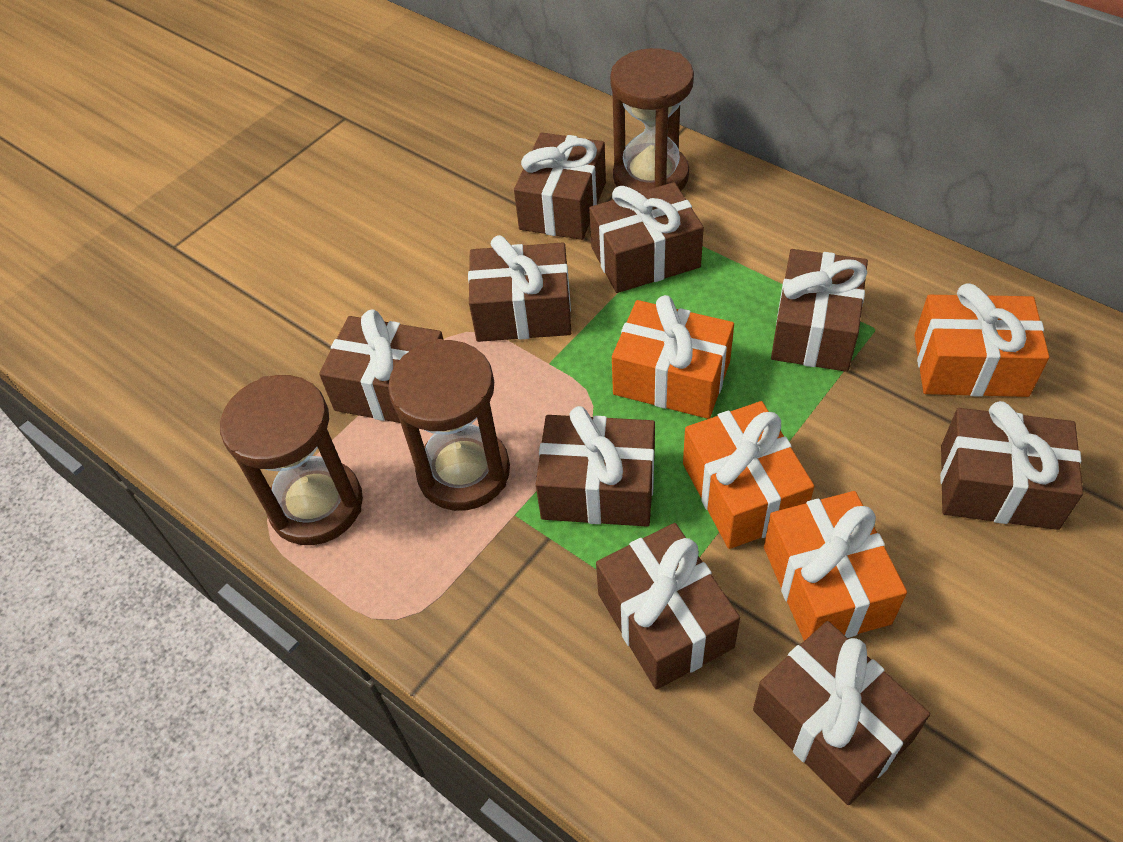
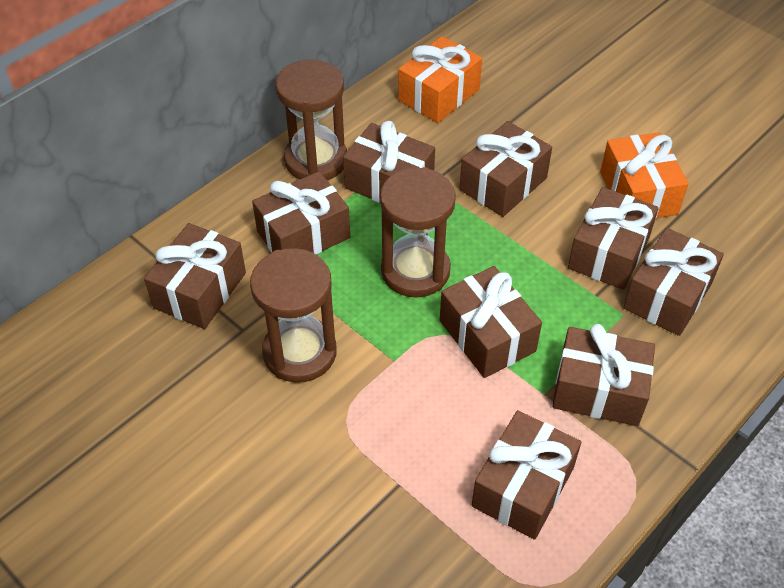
orange gift: 4 -> 2

